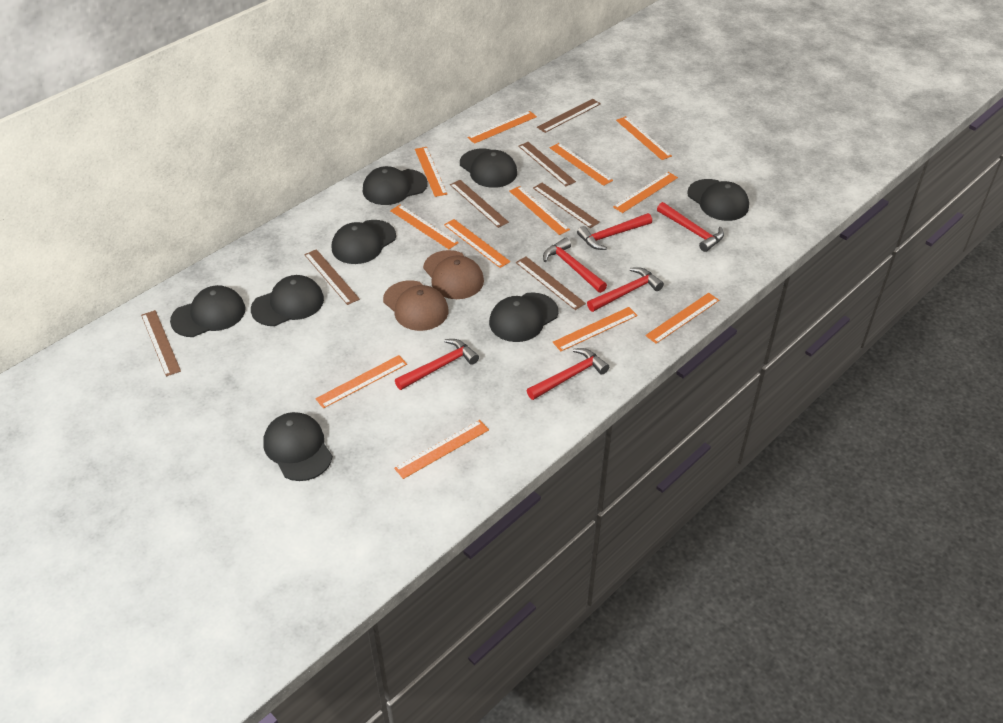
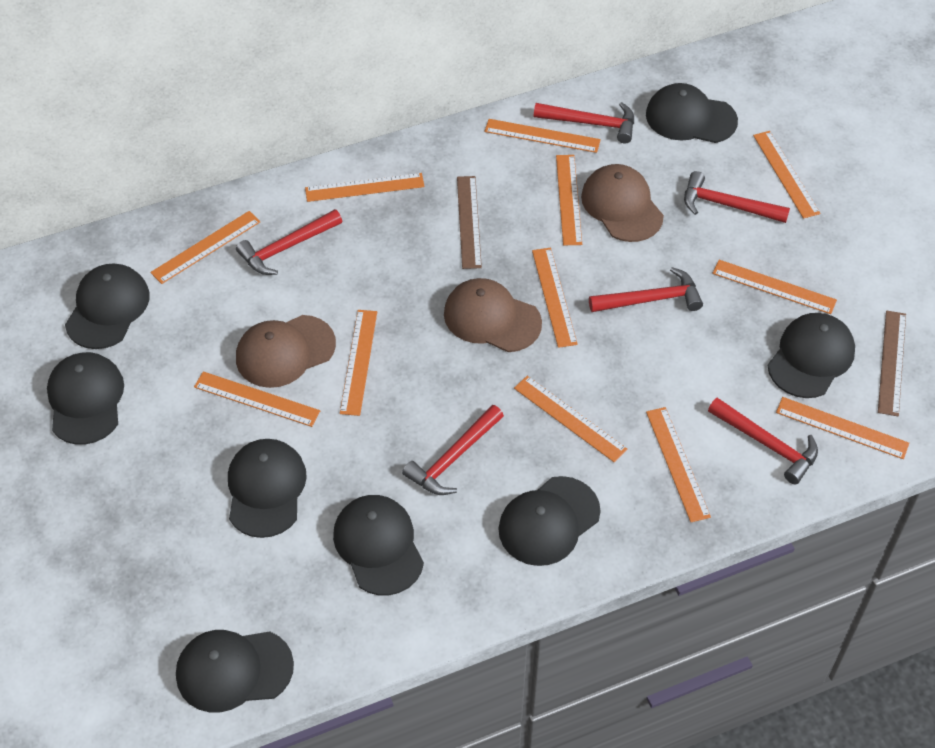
brown cap: 2 -> 3
brown ruler: 7 -> 2

